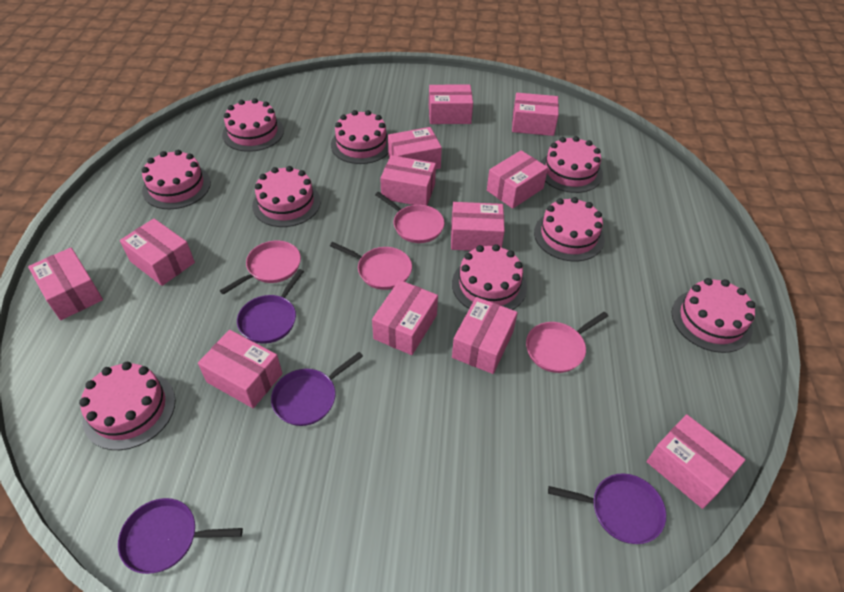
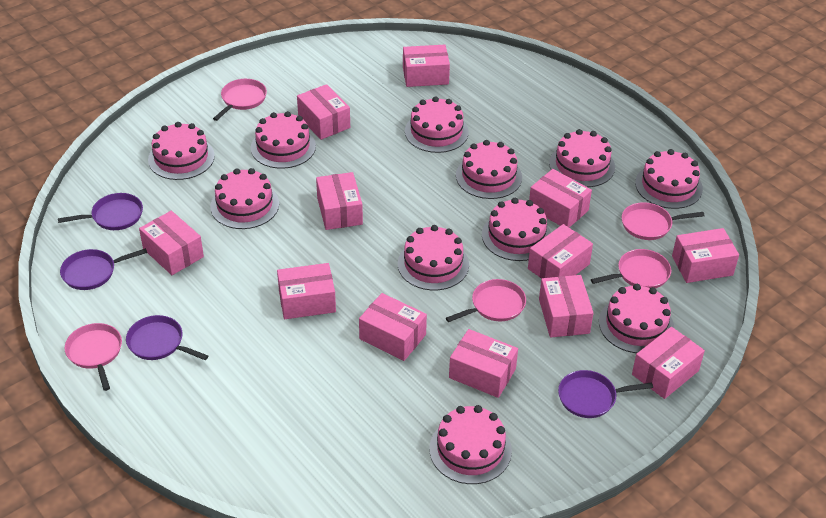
pink cake: 9 -> 11
pink pan: 4 -> 5

